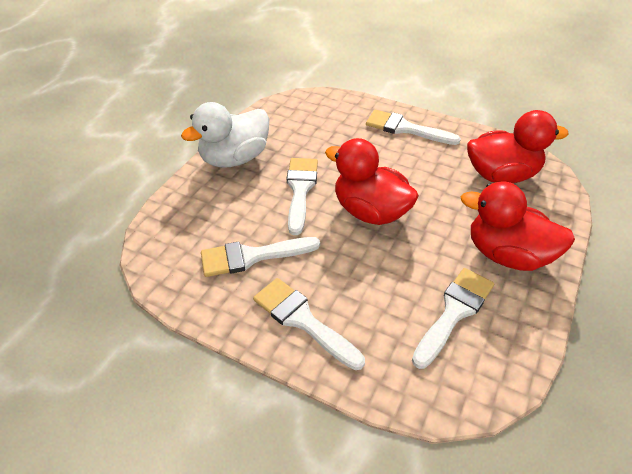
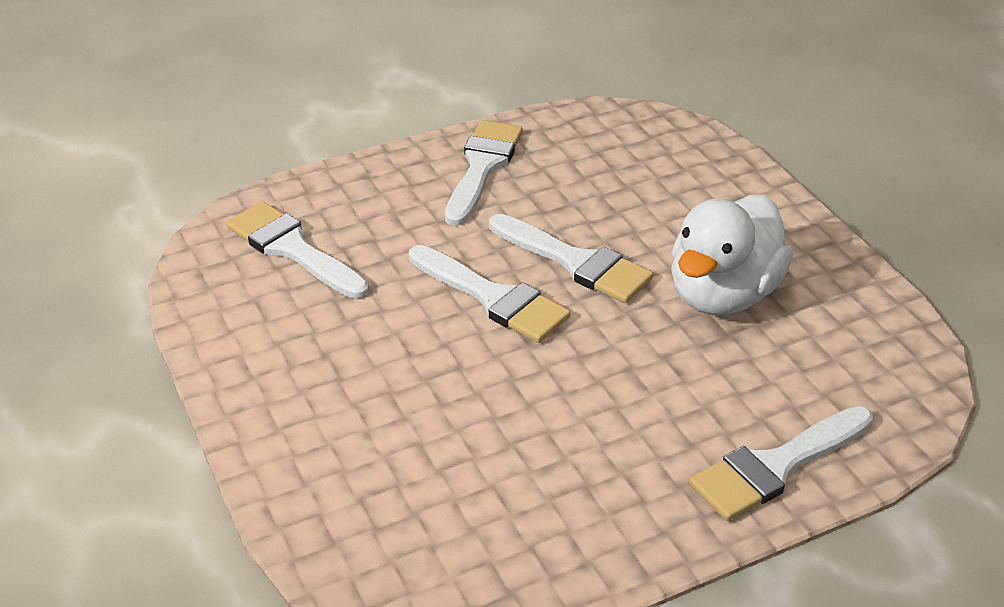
red duck: 3 -> 0

